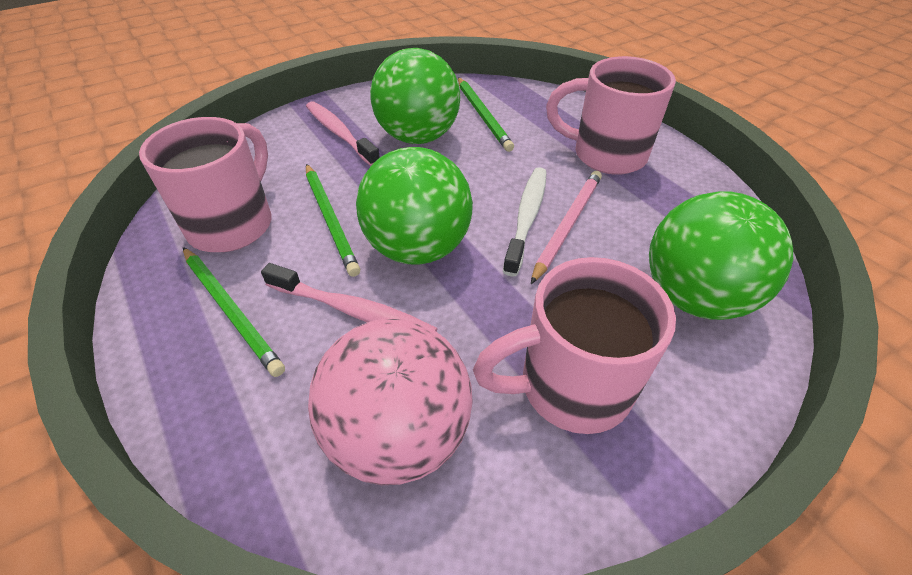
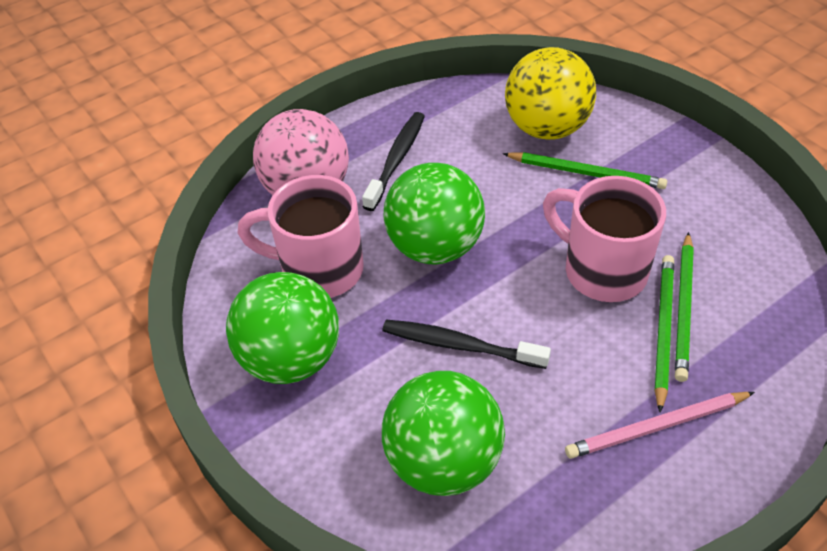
black toothbrush: 0 -> 2
pink mug: 3 -> 2
pink toothbrush: 2 -> 0
white toothbrush: 1 -> 0
yellow ball: 0 -> 1

